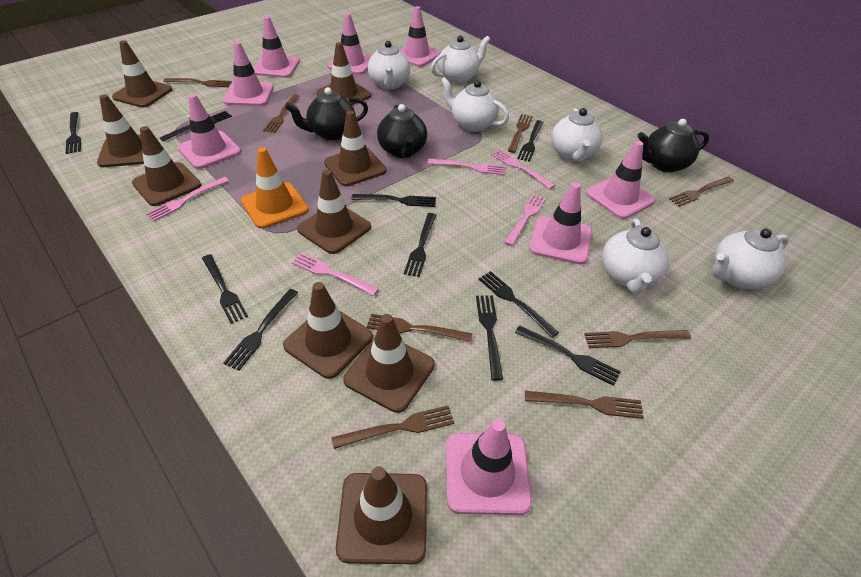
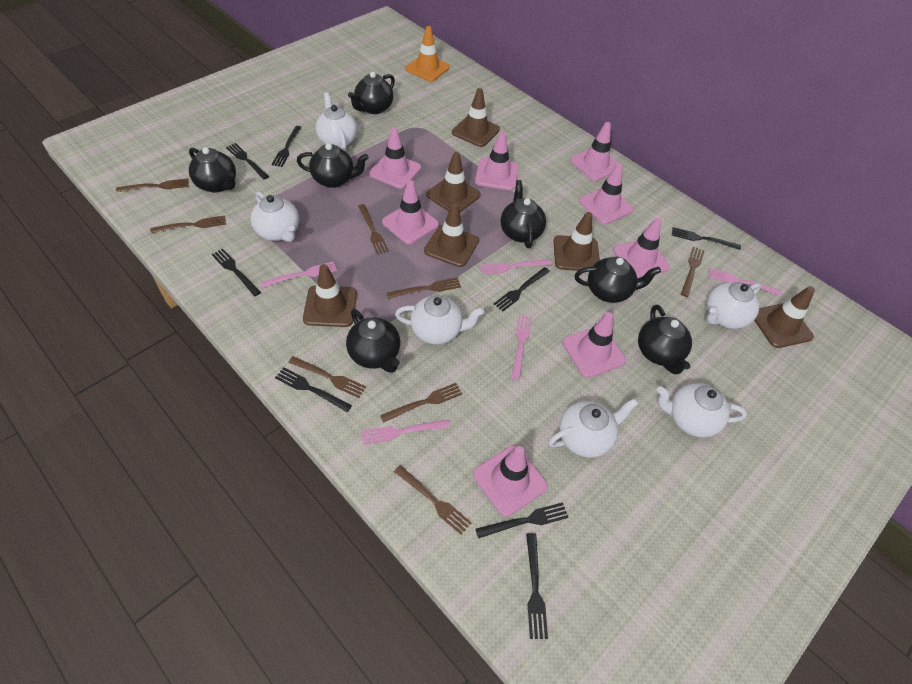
black fork: 10 -> 8
black teapot: 3 -> 7
brown traffic cone: 9 -> 6

